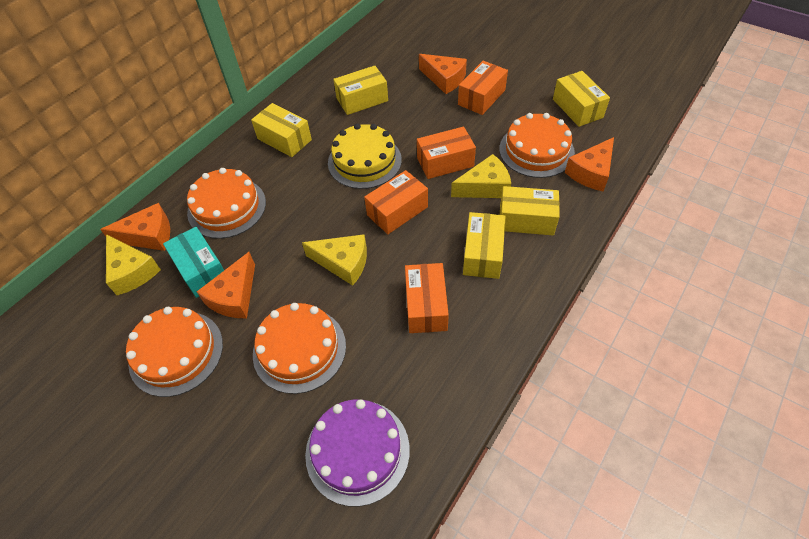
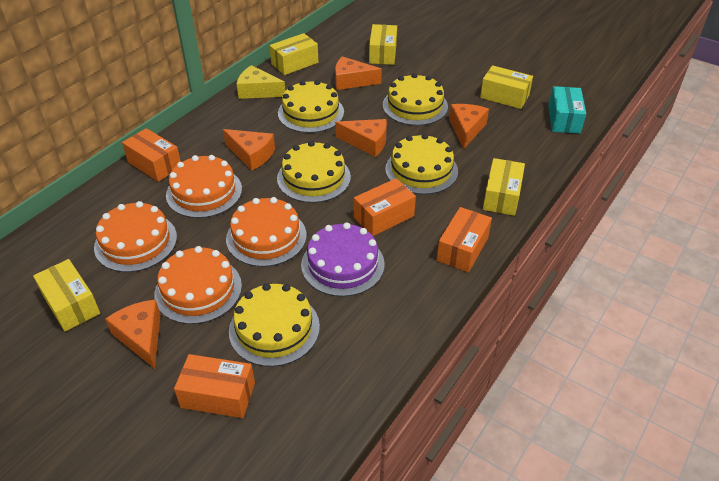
orange cheese: 4 -> 5
yellow cake: 1 -> 5
yellow cheese: 3 -> 1

